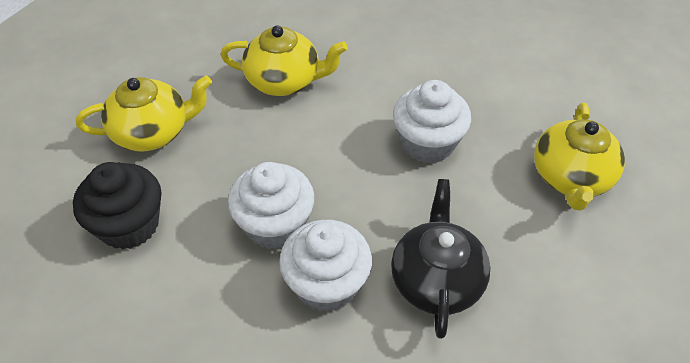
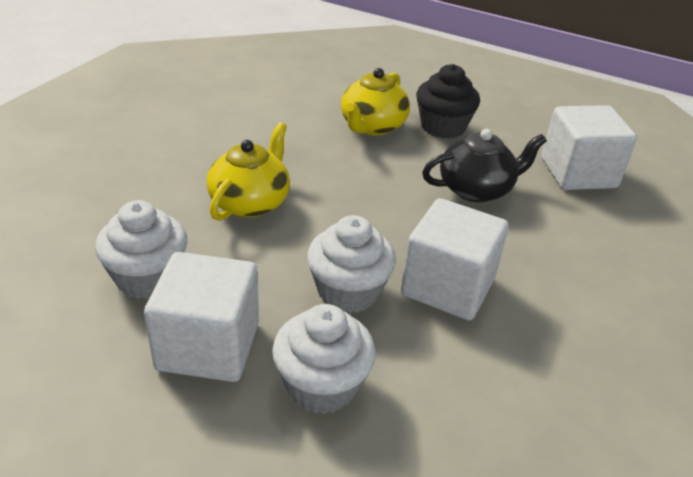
white cube: 0 -> 3
yellow teapot: 3 -> 2

